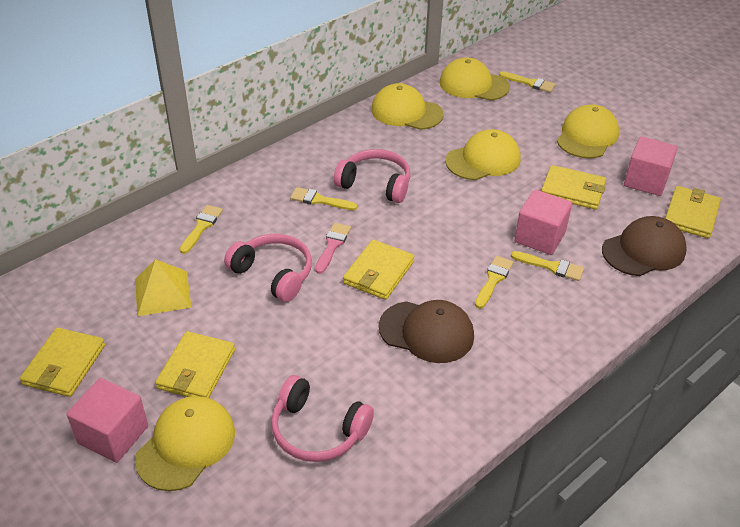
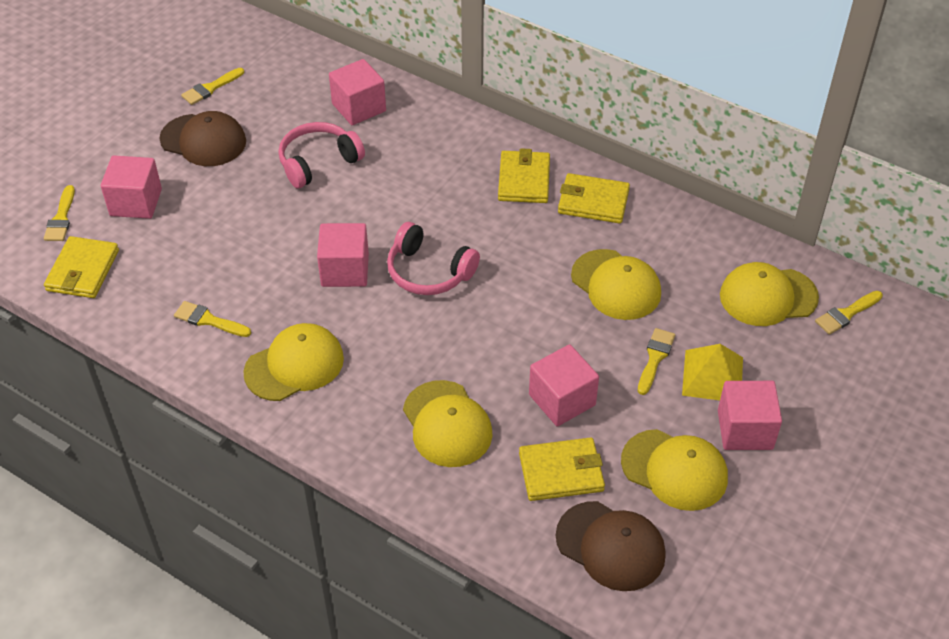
pink brush: 1 -> 0
pink cube: 3 -> 5
pink headphones: 3 -> 2
yellow wallet: 5 -> 4

